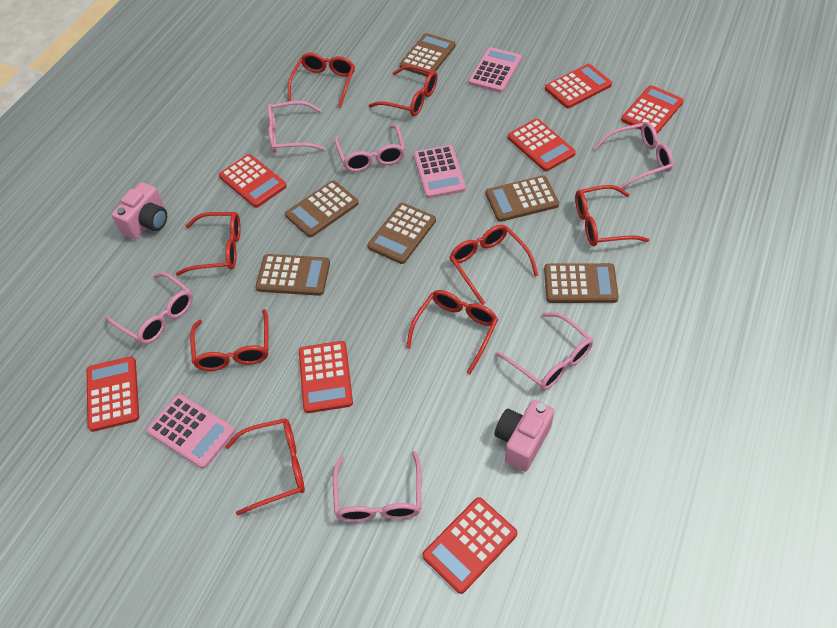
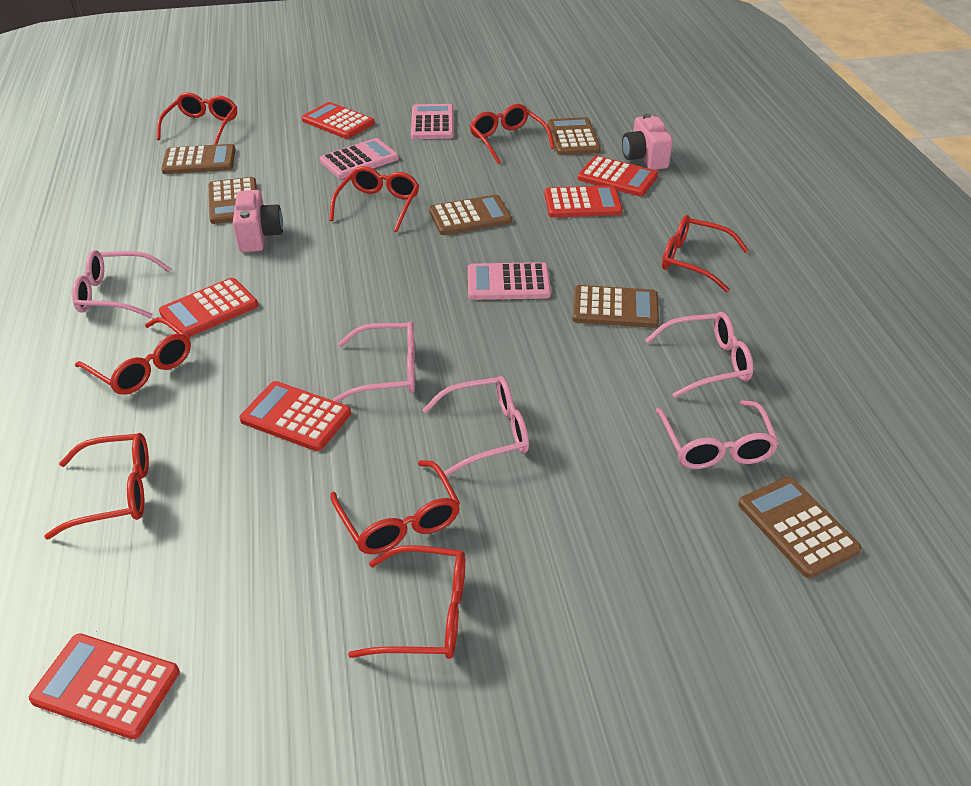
pink glasses: 6 -> 5
red calculator: 7 -> 6

